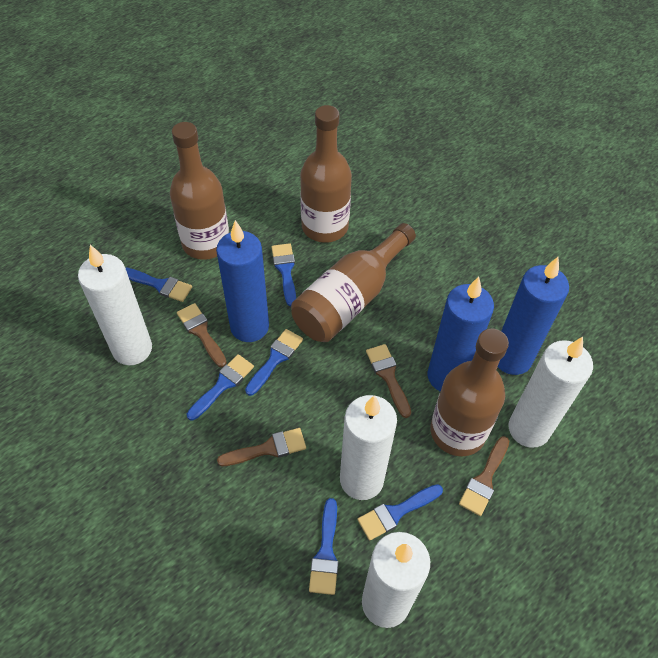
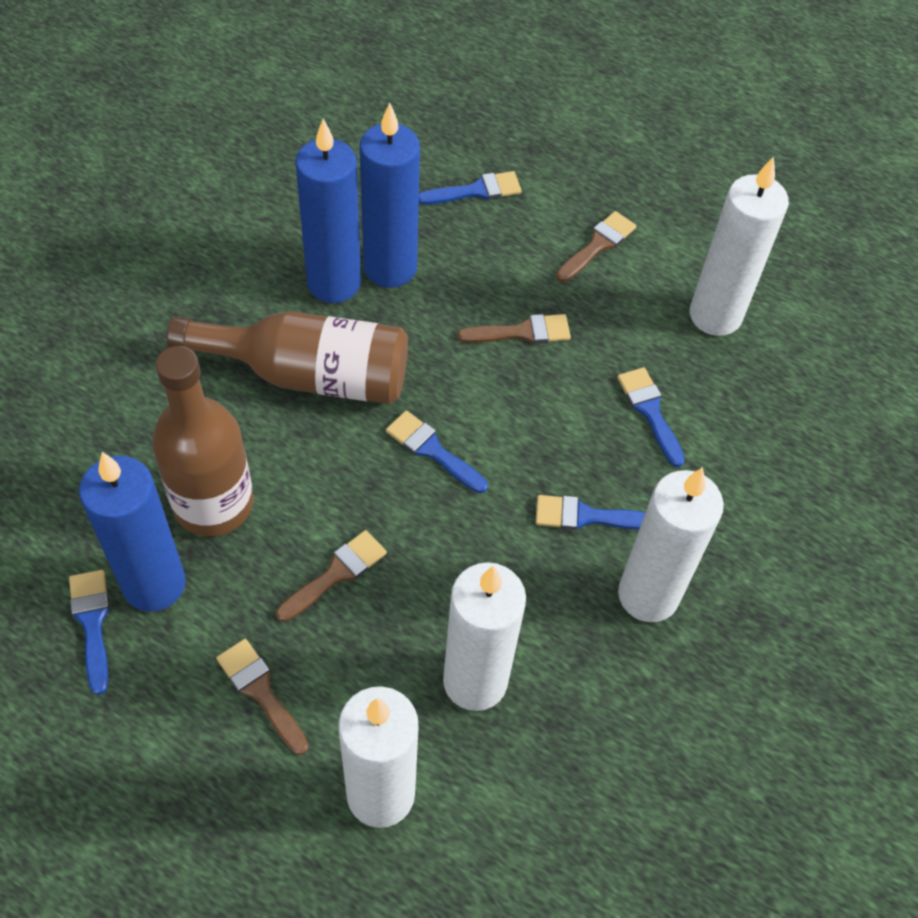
blue brush: 6 -> 5
brown bottle: 4 -> 2

